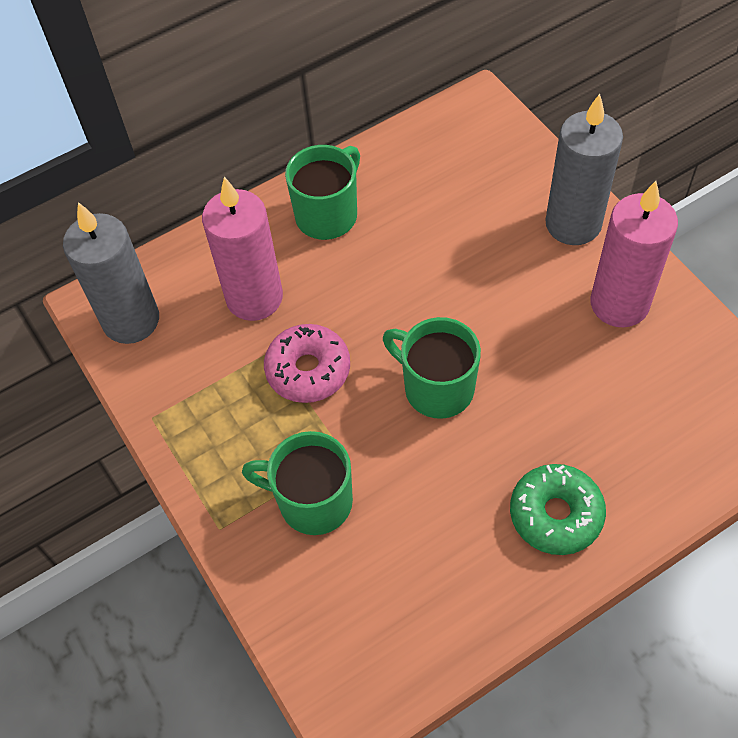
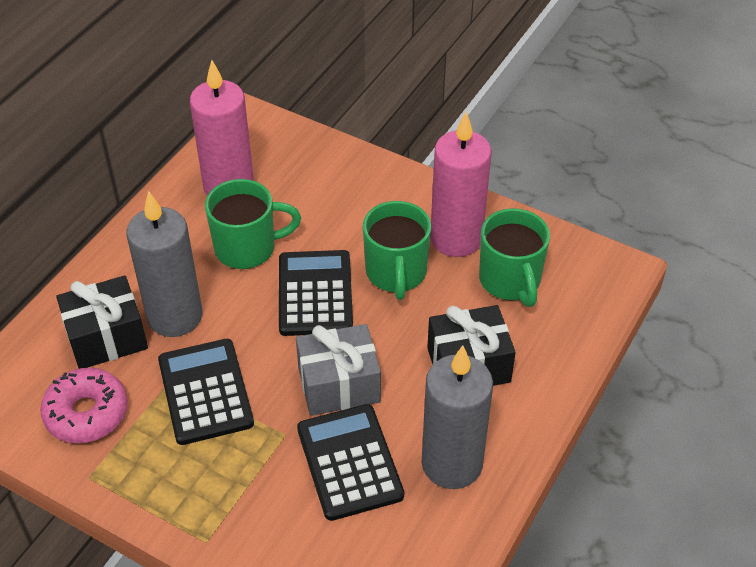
black calculator: 0 -> 3
black gift: 0 -> 2
green donut: 1 -> 0
grey gift: 0 -> 1

